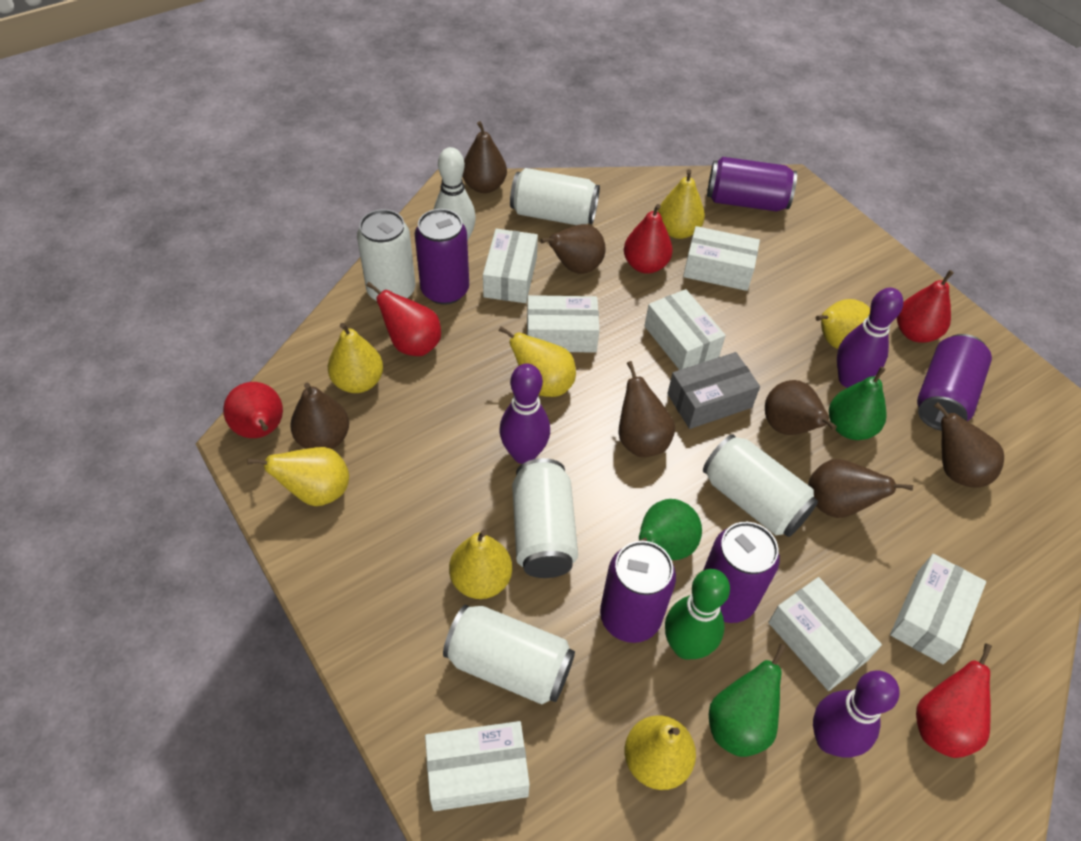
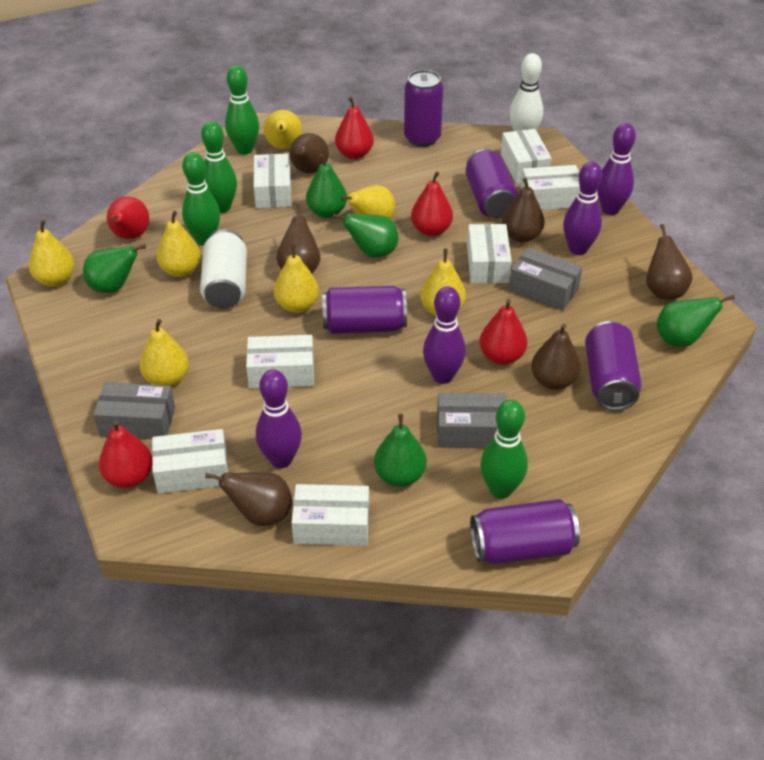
brown pear: 7 -> 6
green bowling pin: 1 -> 4
green pear: 3 -> 5
grey box: 1 -> 3
purple bowling pin: 3 -> 4
white can: 5 -> 1

